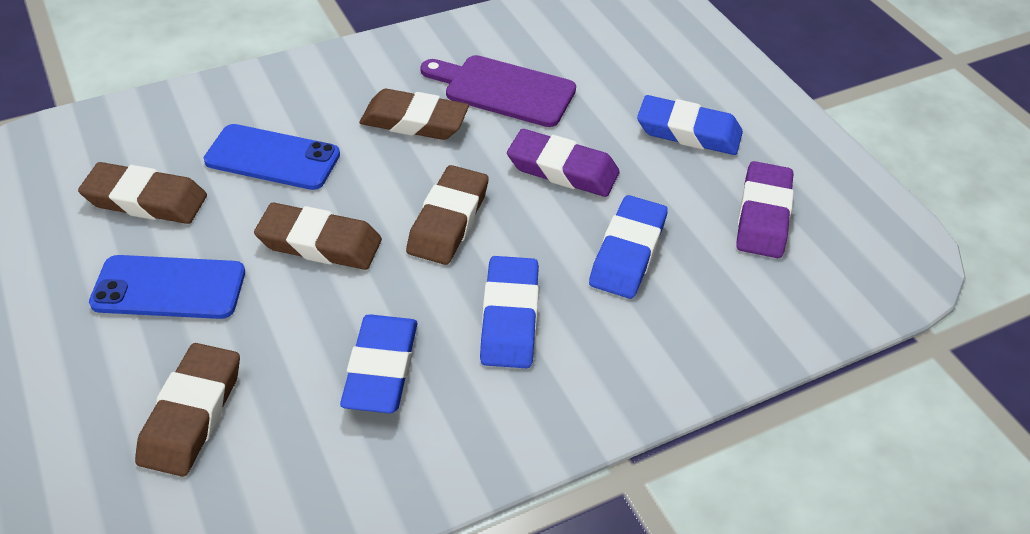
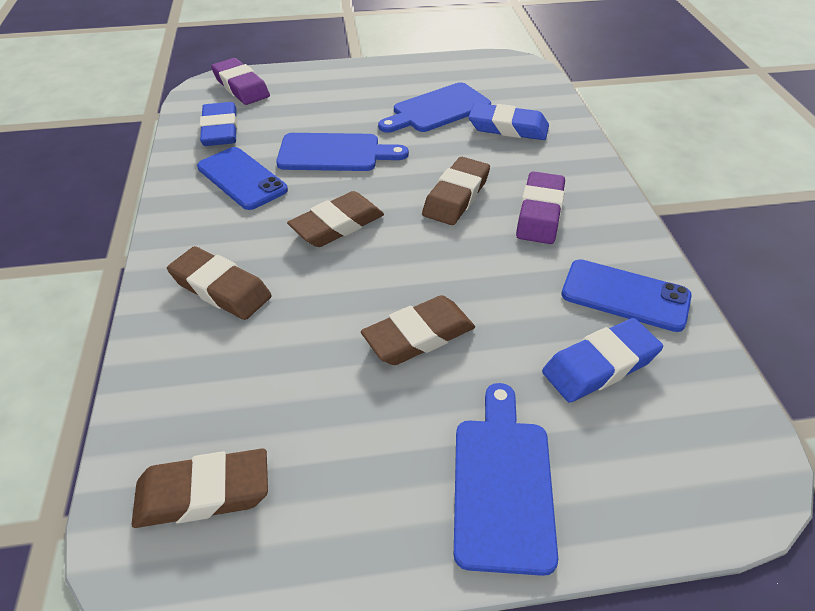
blue cutting board: 0 -> 3
blue eraser: 4 -> 3
purple cutting board: 1 -> 0

